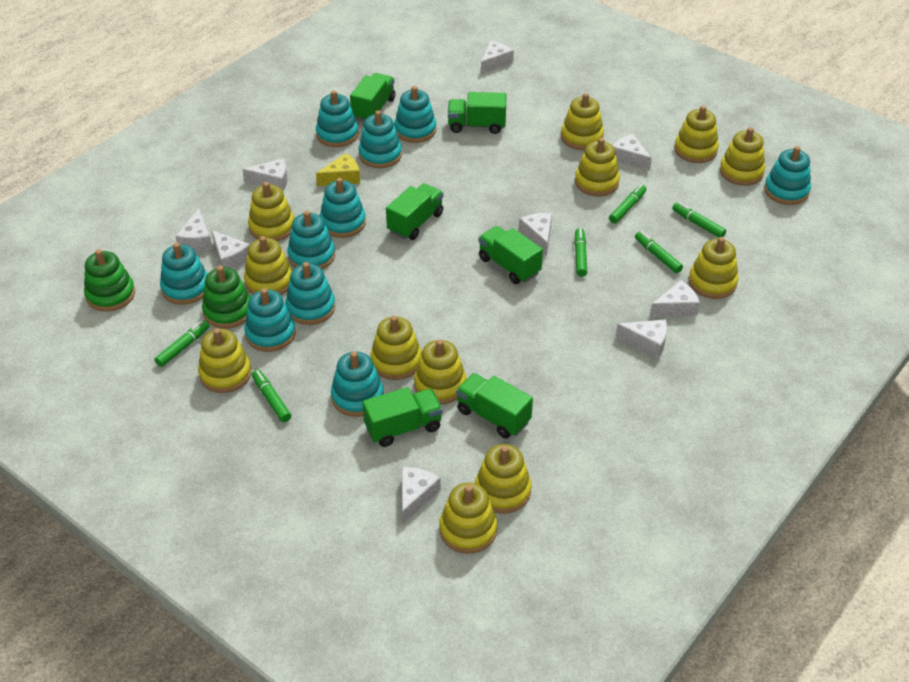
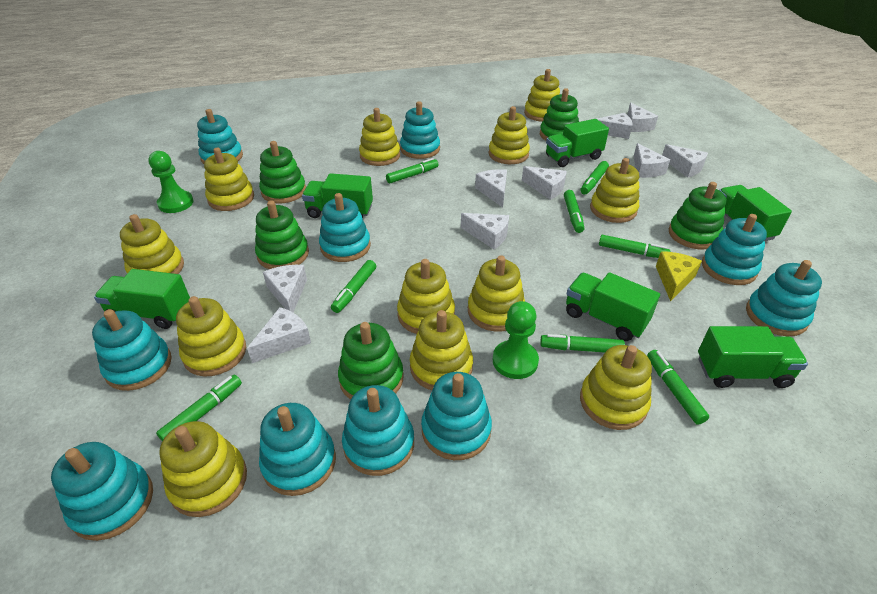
green marker: 6 -> 8
green pawn: 0 -> 2
green stacking toy: 2 -> 5

